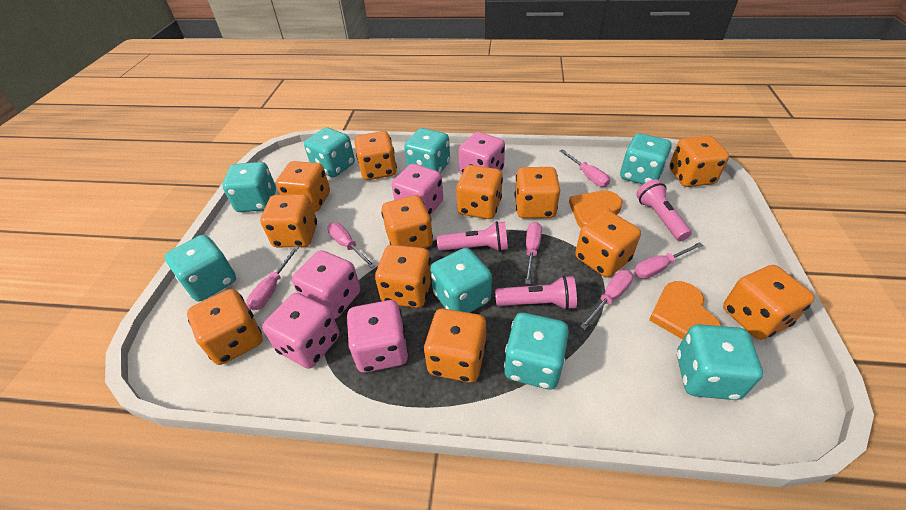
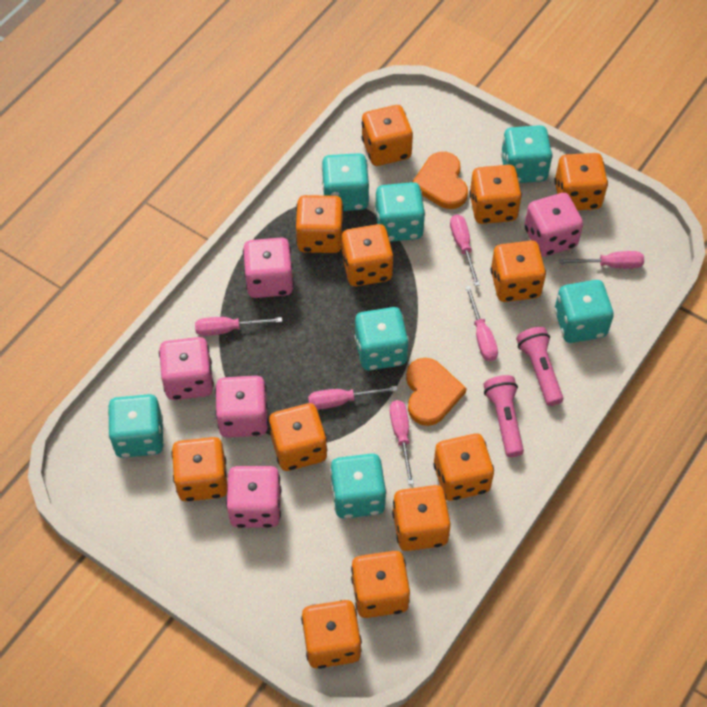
pink flashlight: 3 -> 2
turquoise dice: 8 -> 7

